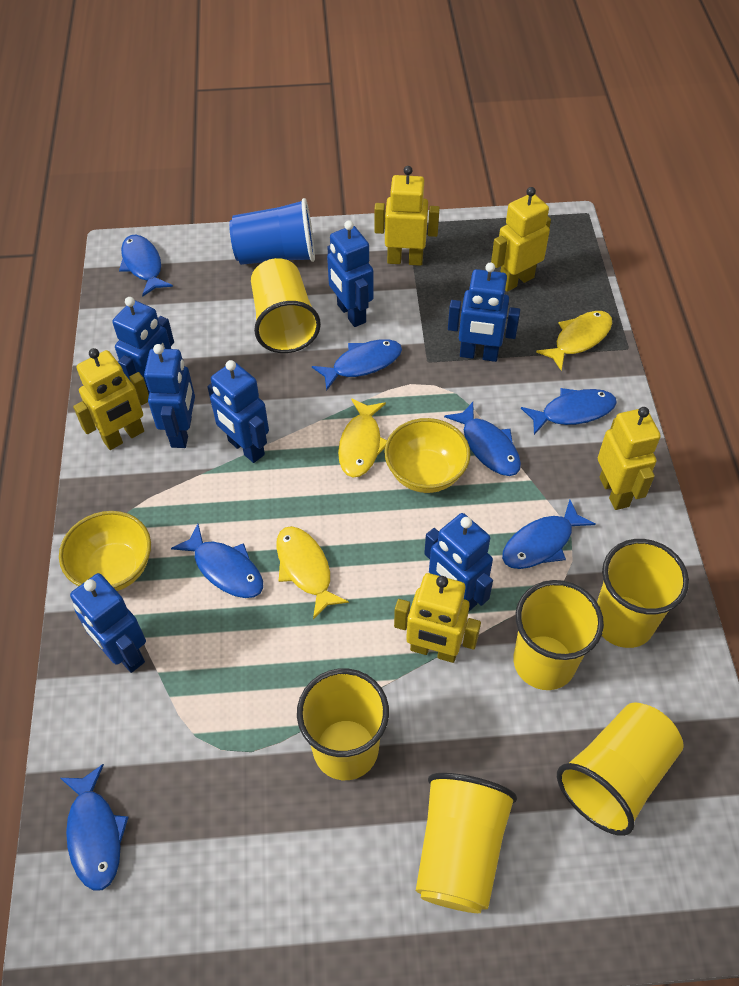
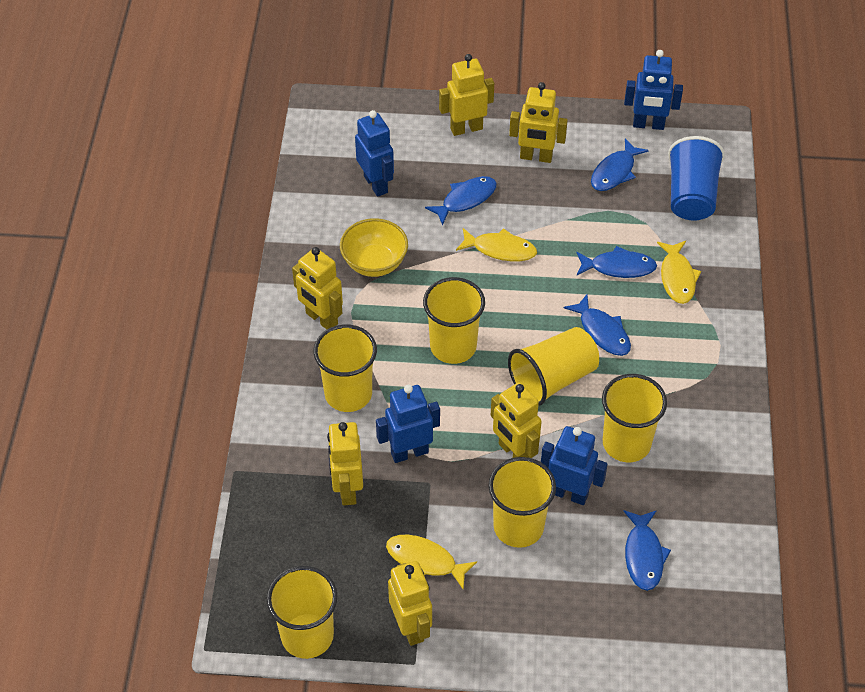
blue fish: 7 -> 5
blue robot: 7 -> 4
yellow bowl: 2 -> 1
yellow robot: 5 -> 6

